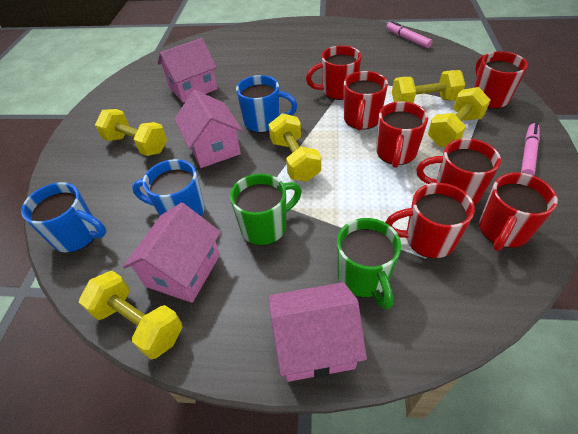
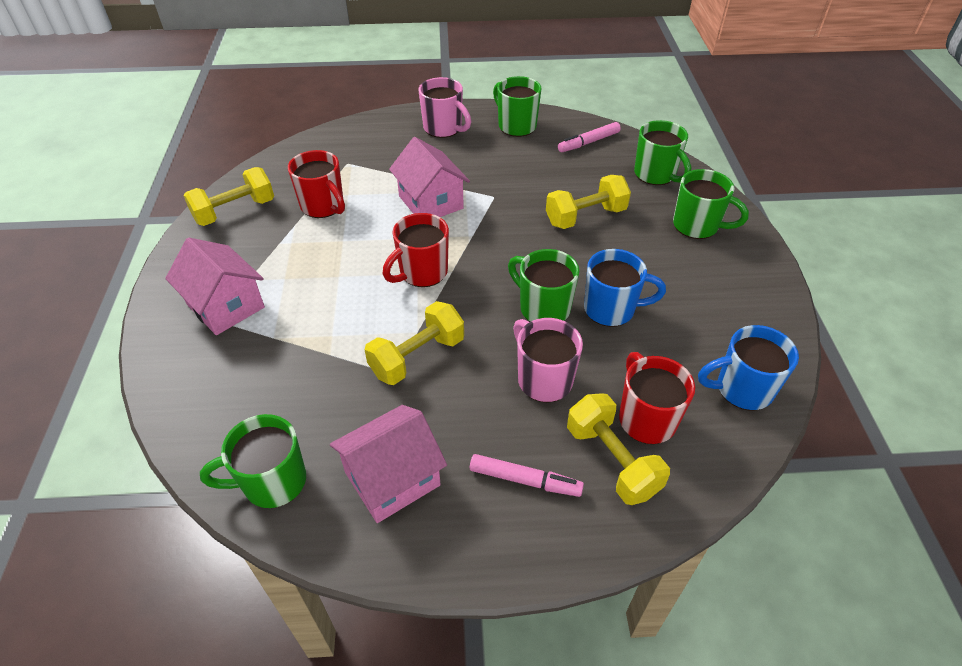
blue mug: 3 -> 2
green mug: 2 -> 5
pink house: 4 -> 3
pink mug: 0 -> 2
red mug: 7 -> 3
yellow dumbbell: 5 -> 4

